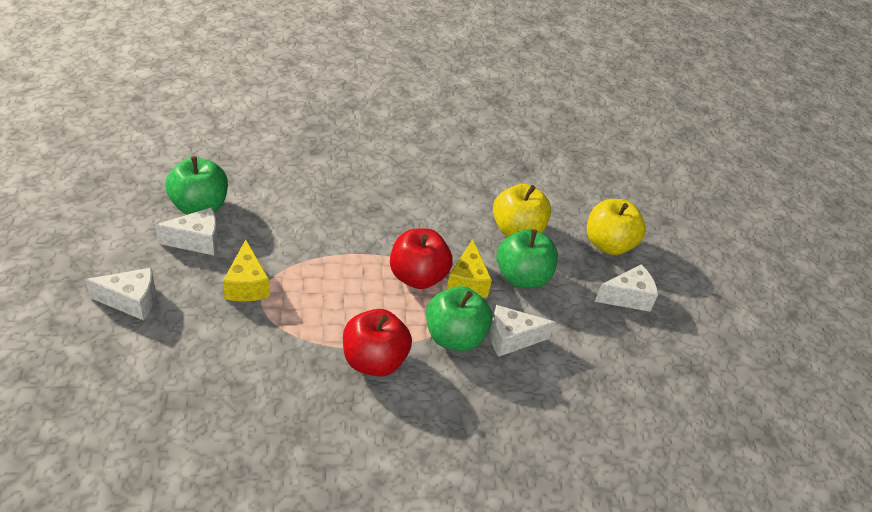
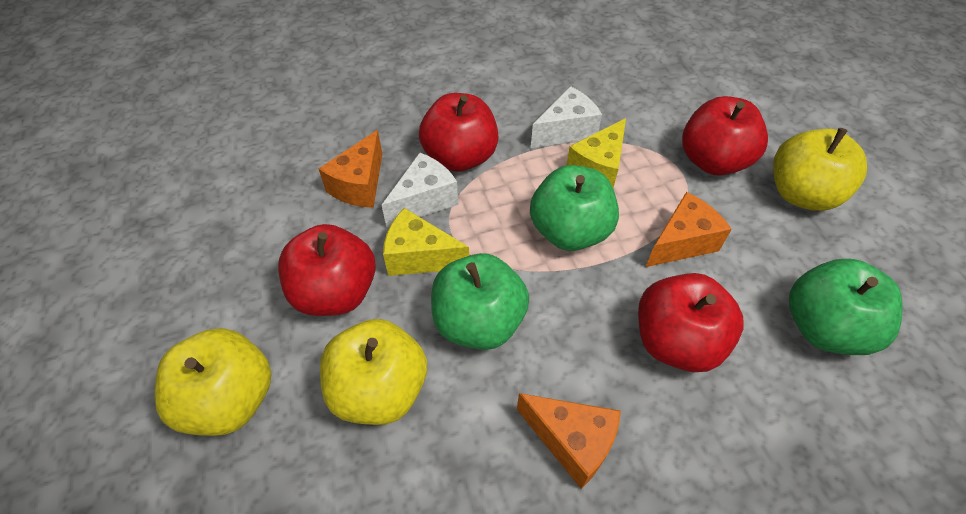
orange cheese: 0 -> 3
red apple: 2 -> 4
white cheese: 4 -> 2
yellow apple: 2 -> 3

